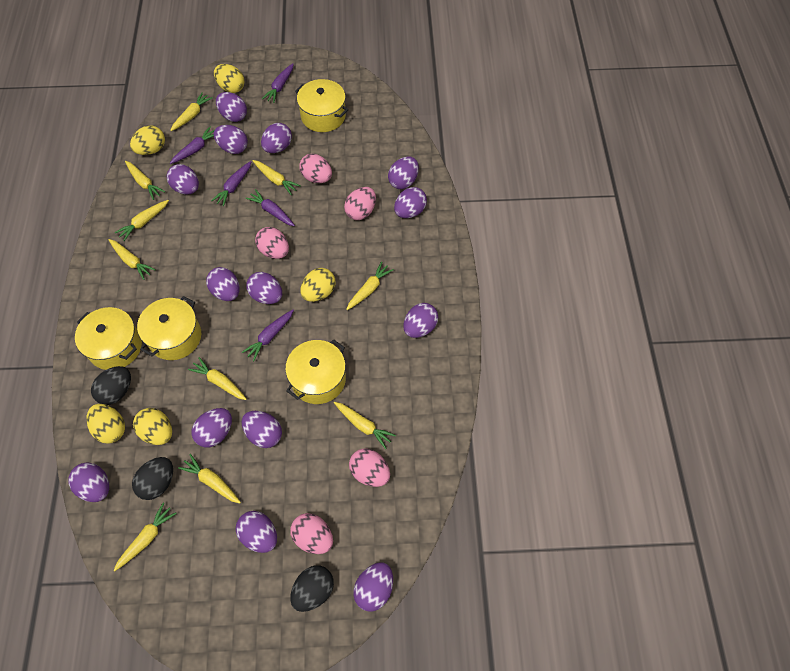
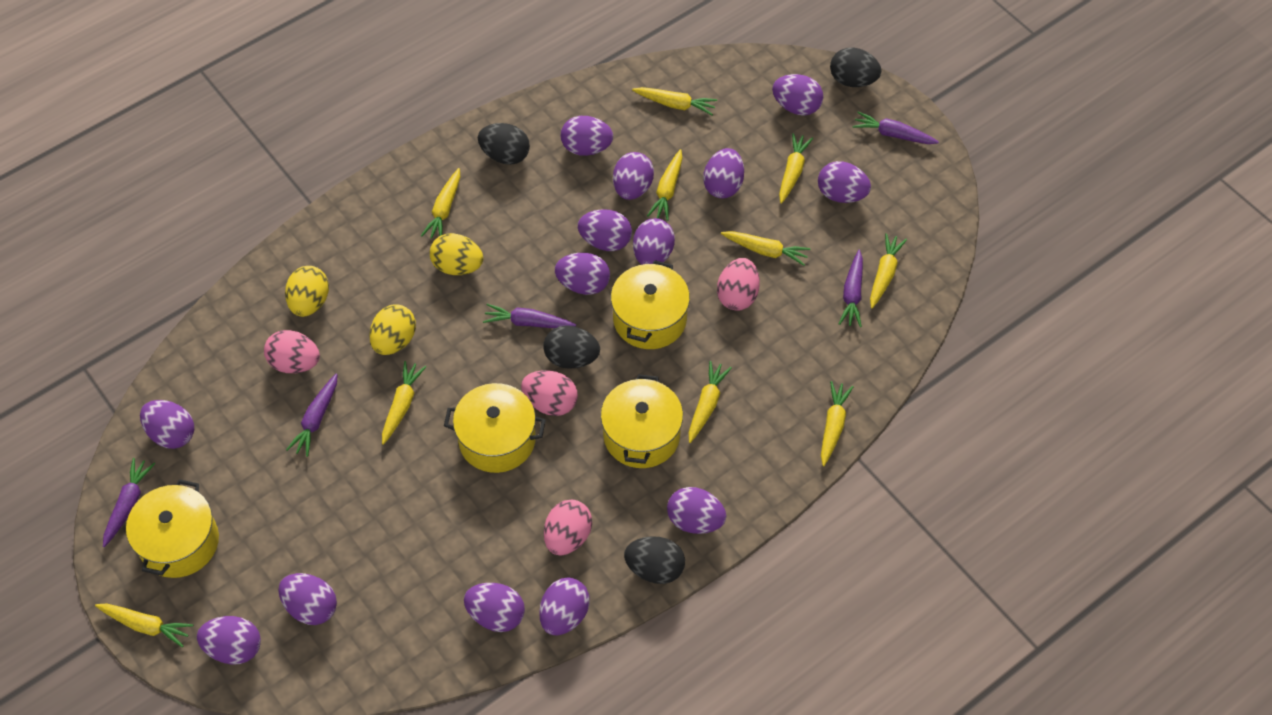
black egg: 3 -> 4
pink egg: 5 -> 4
yellow egg: 5 -> 3

